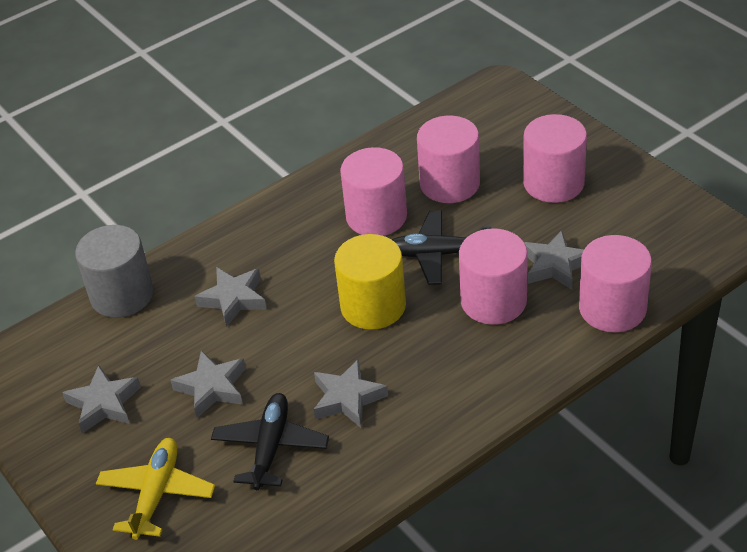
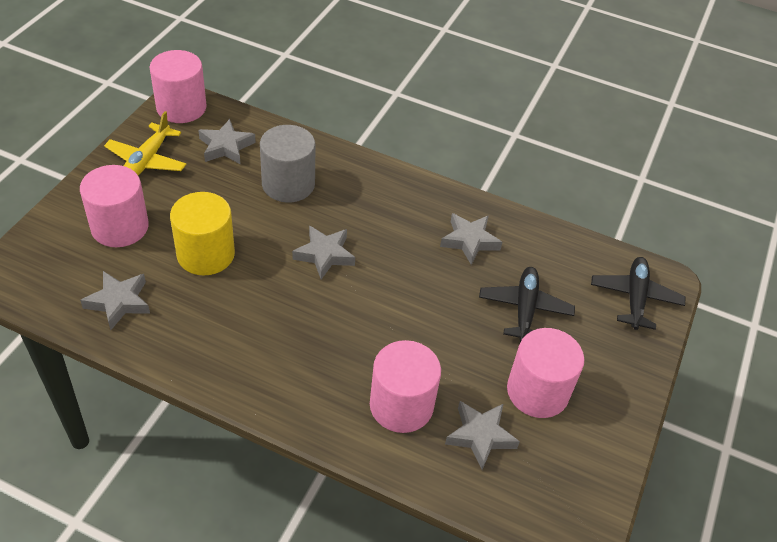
pink cylinder: 5 -> 4

